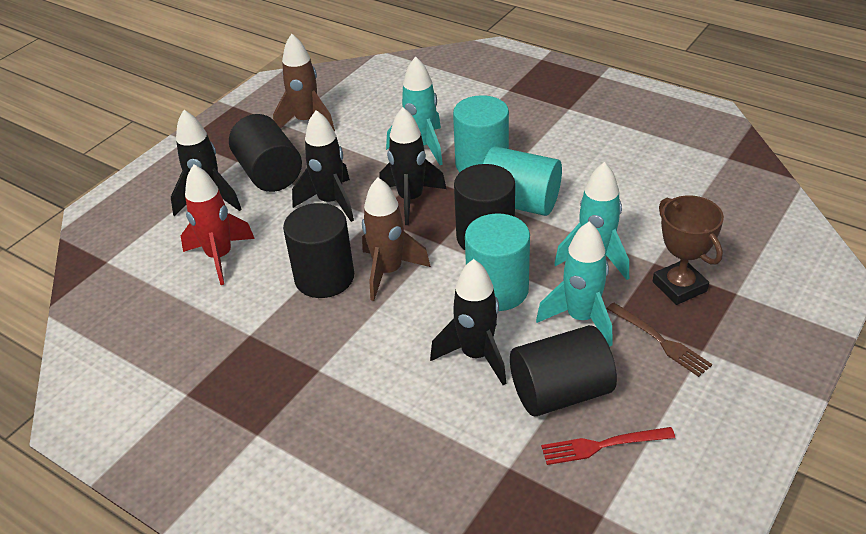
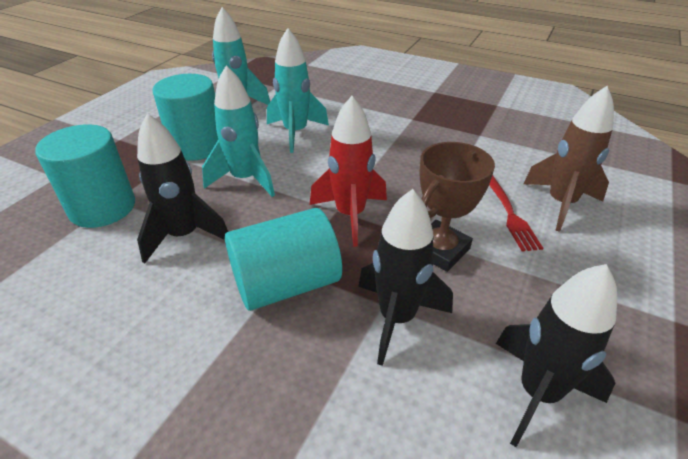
black cylinder: 4 -> 0
black rocket: 4 -> 3
brown fork: 1 -> 0
brown rocket: 2 -> 1

